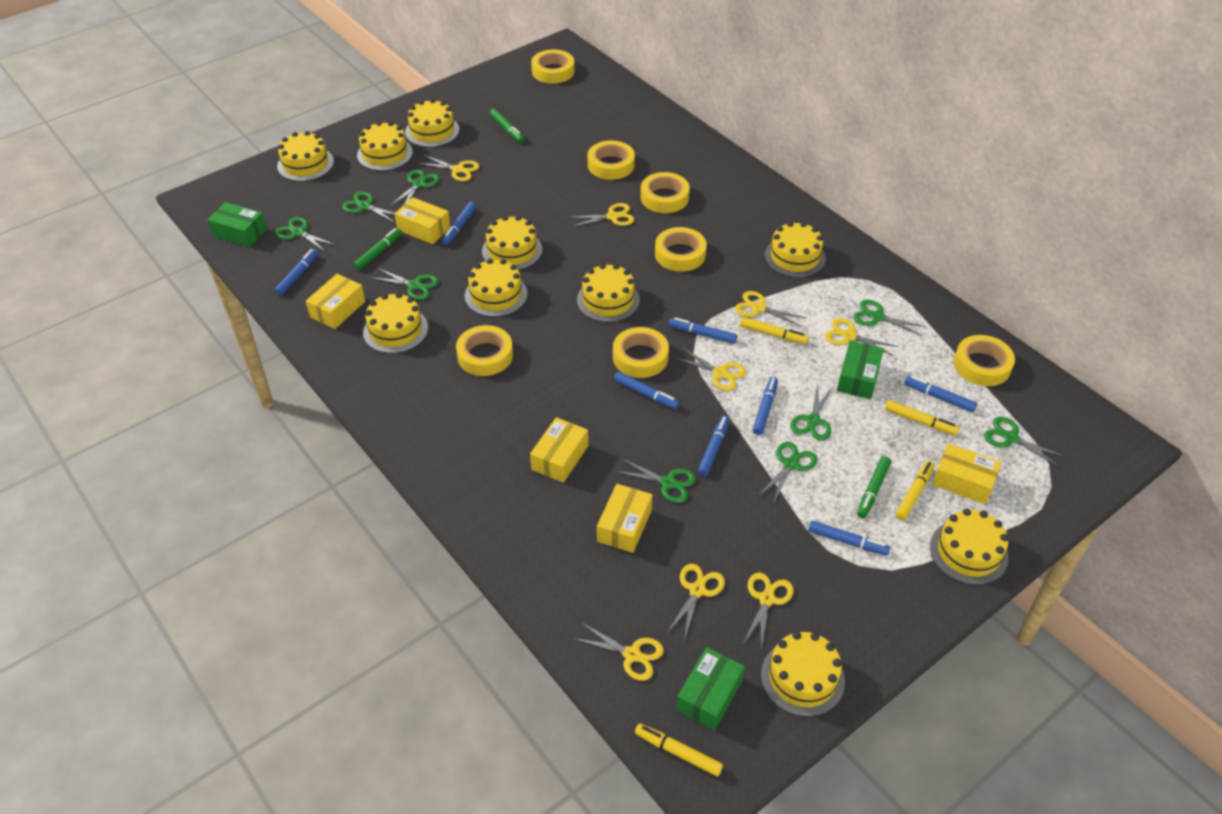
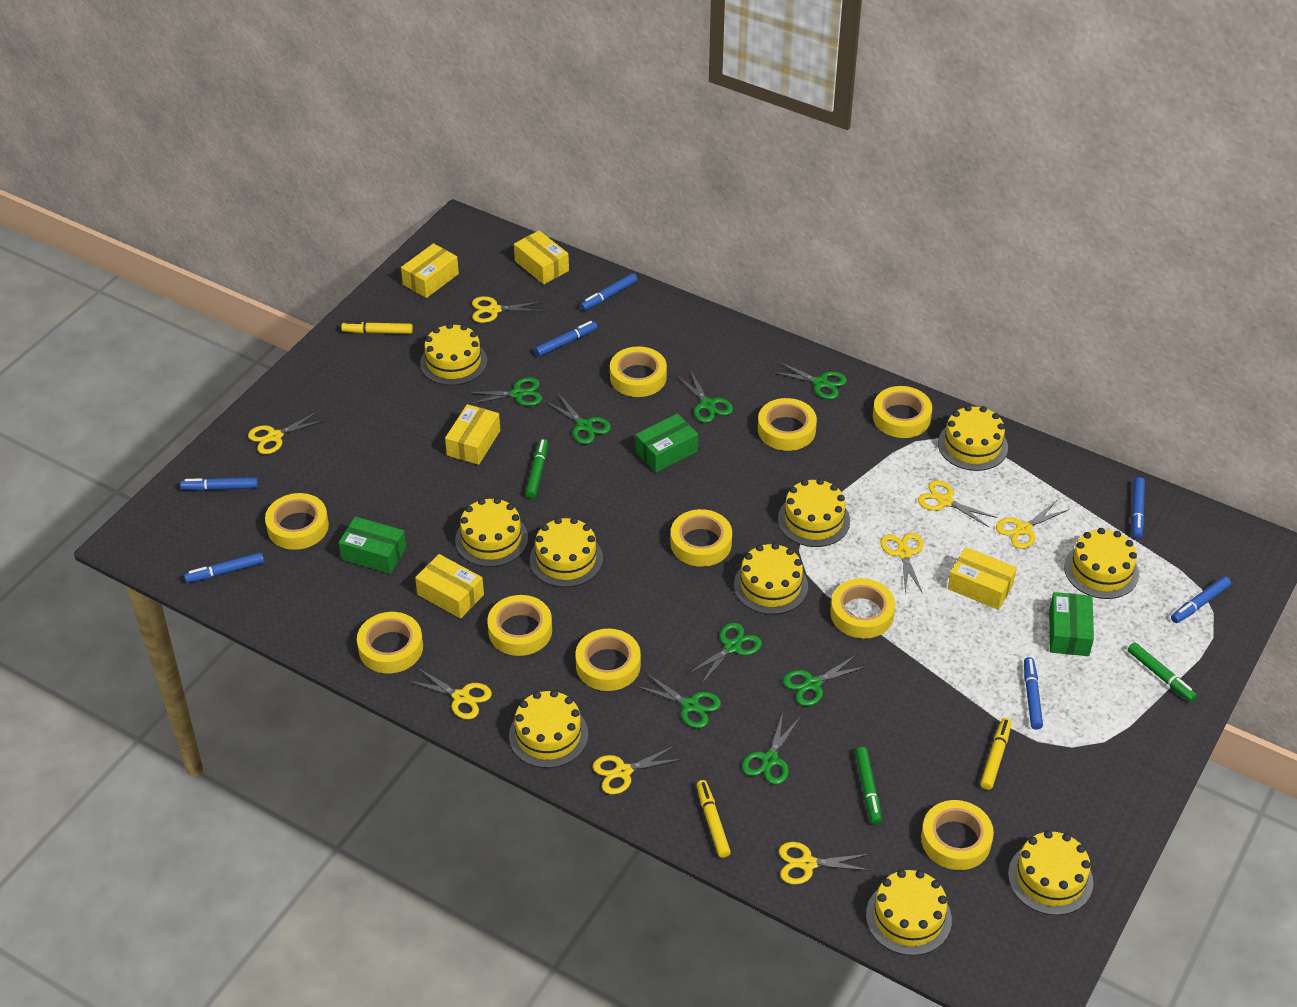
blue marker: 8 -> 7
green scissors: 9 -> 8
yellow marker: 4 -> 3
yellow tape: 7 -> 10

